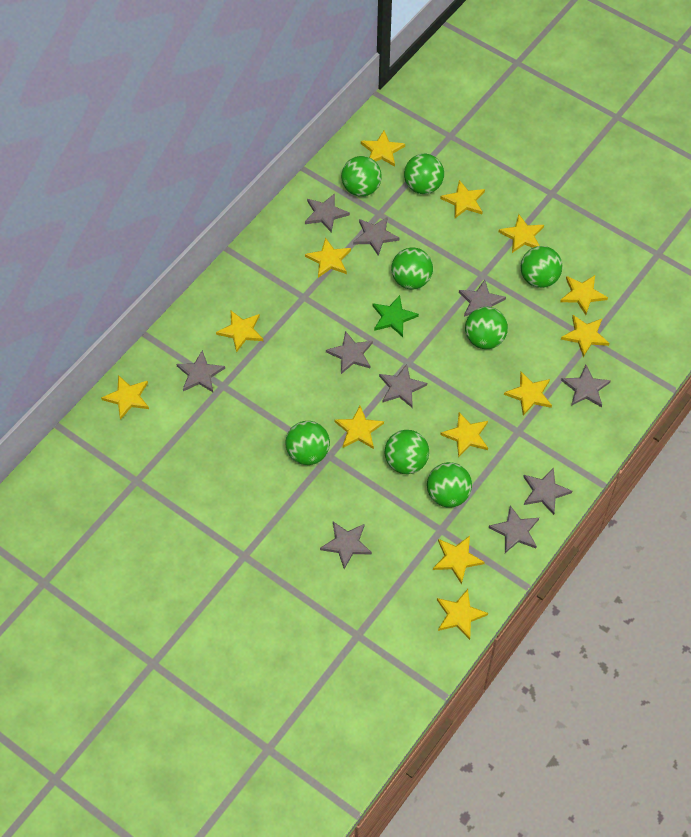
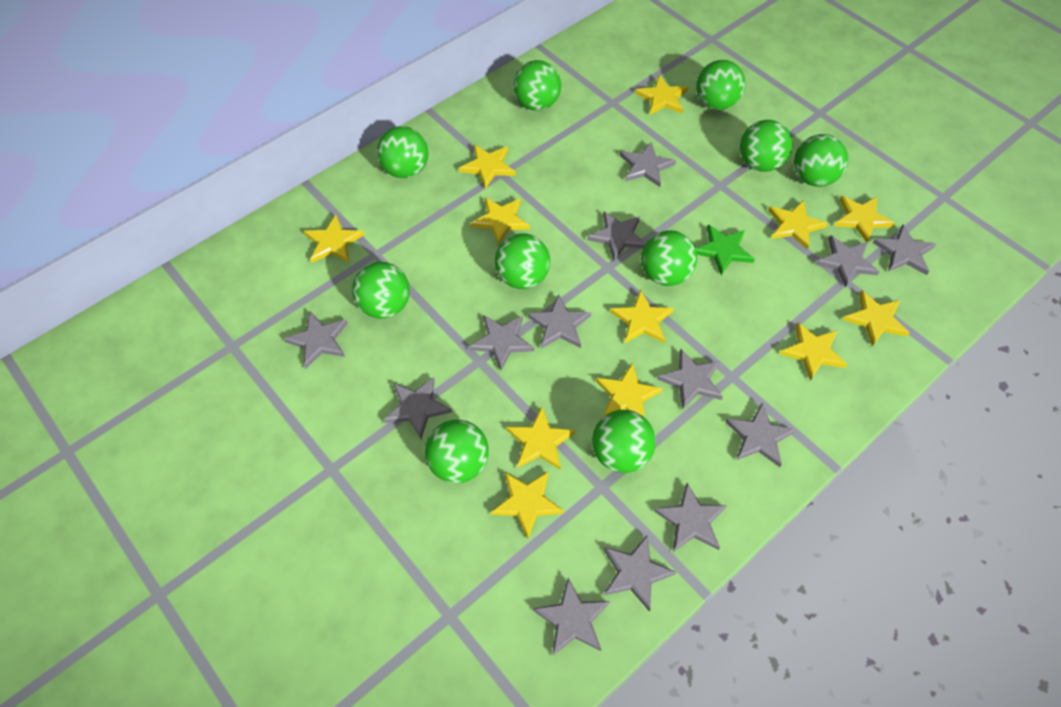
green ball: 8 -> 10
grey star: 10 -> 13
yellow star: 13 -> 12

